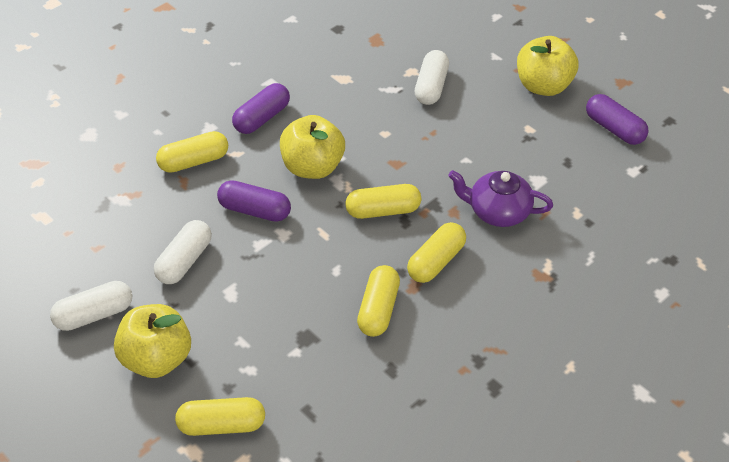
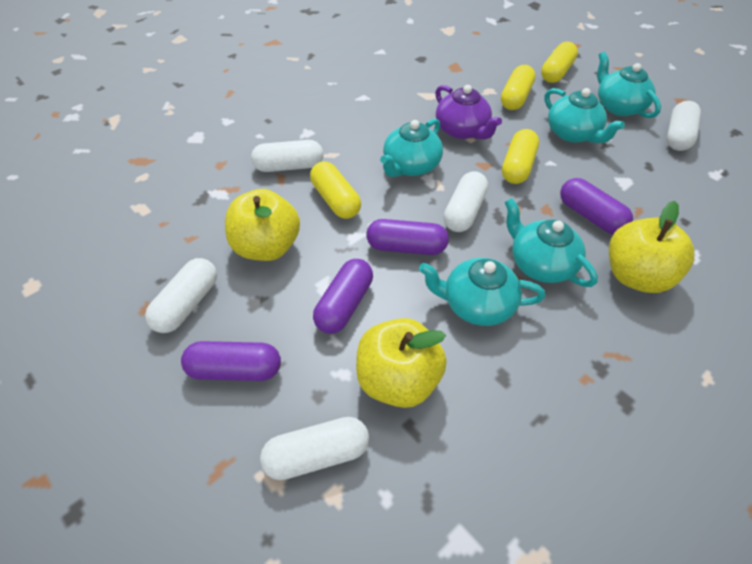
purple capsule: 3 -> 4
turquoise teapot: 0 -> 5
white capsule: 3 -> 5
yellow capsule: 5 -> 4

